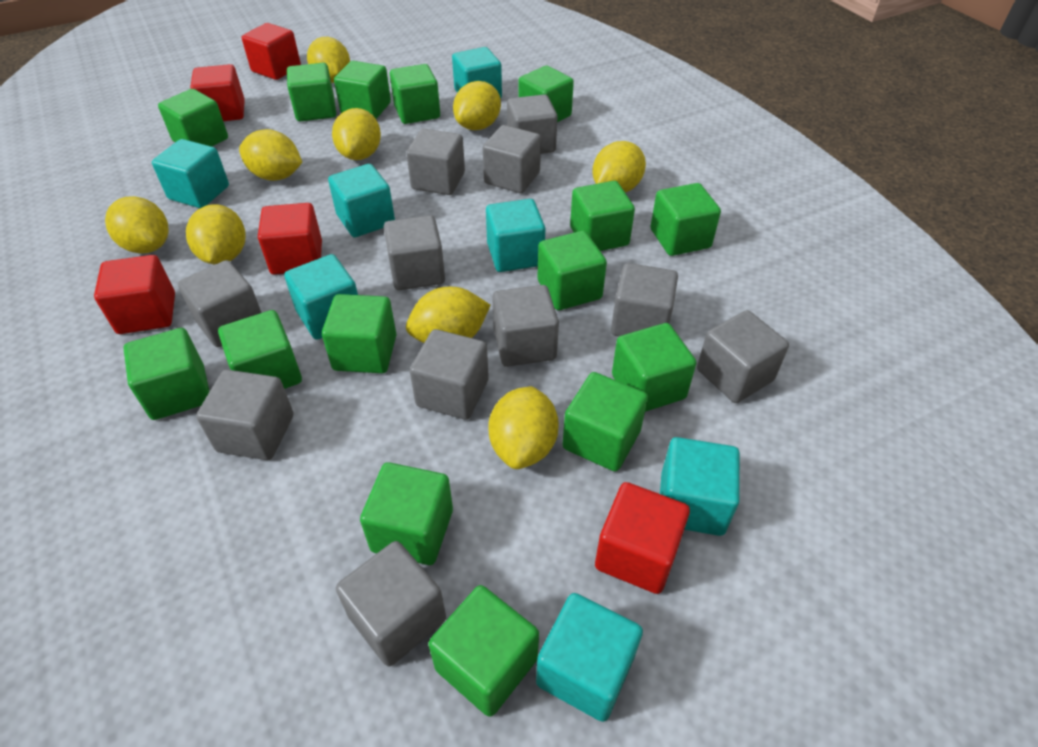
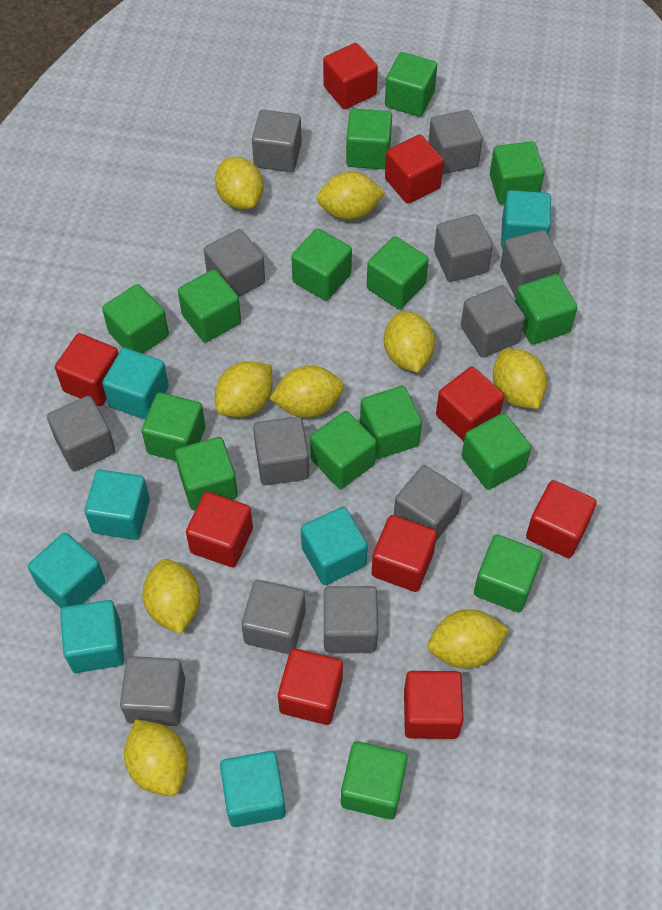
grey cube: 11 -> 12
red cube: 5 -> 9

